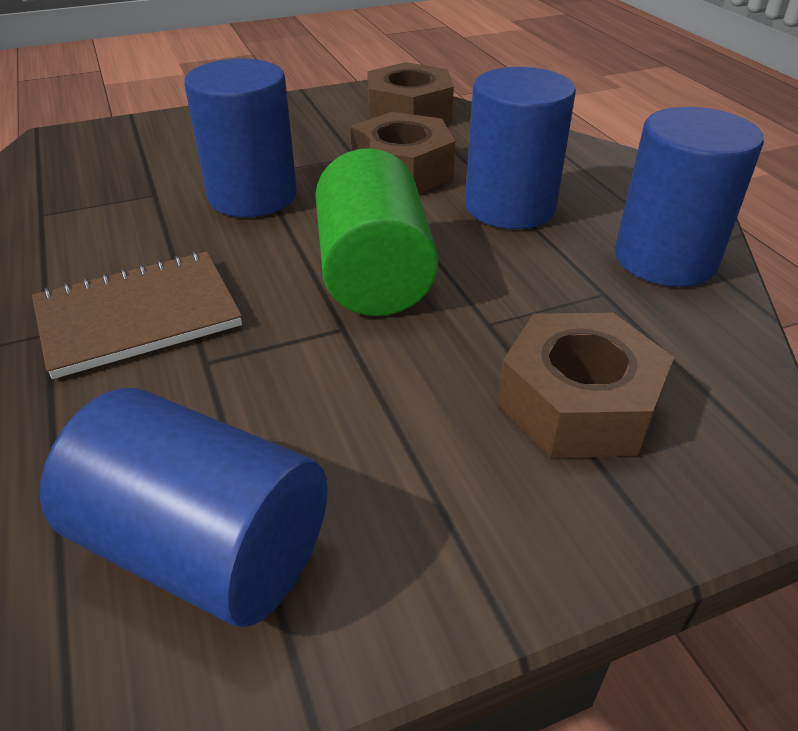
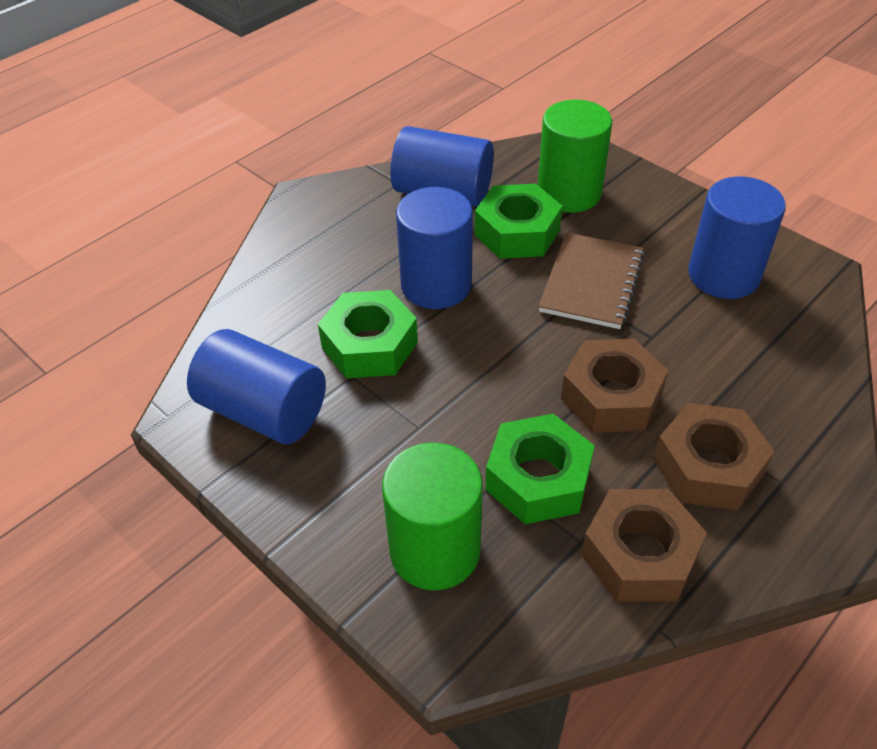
green cylinder: 1 -> 2
green nut: 0 -> 3

